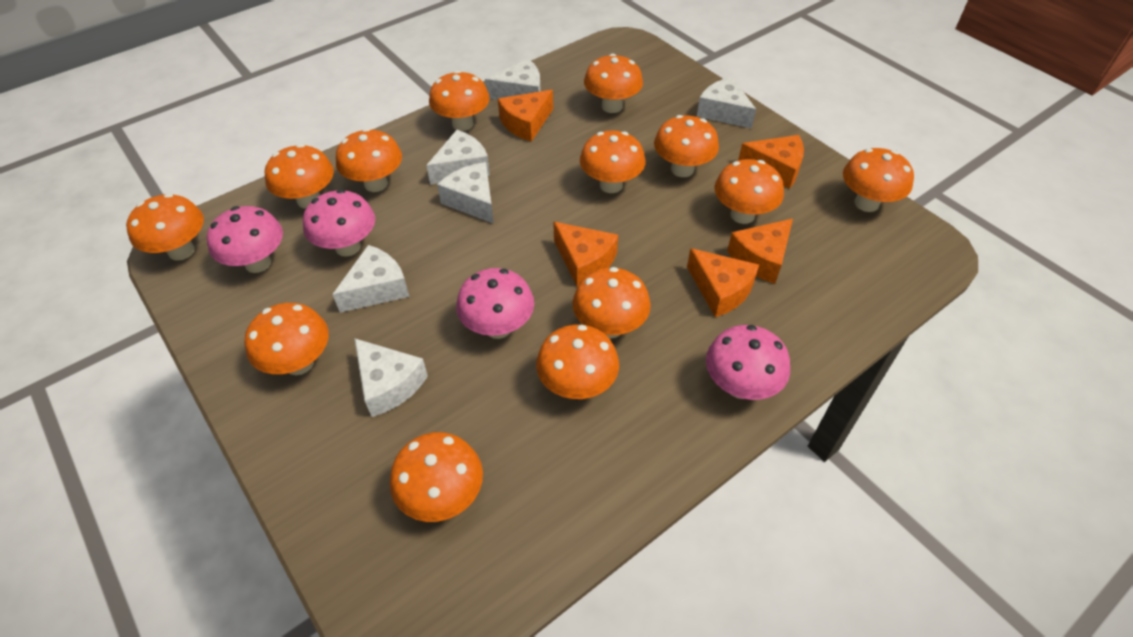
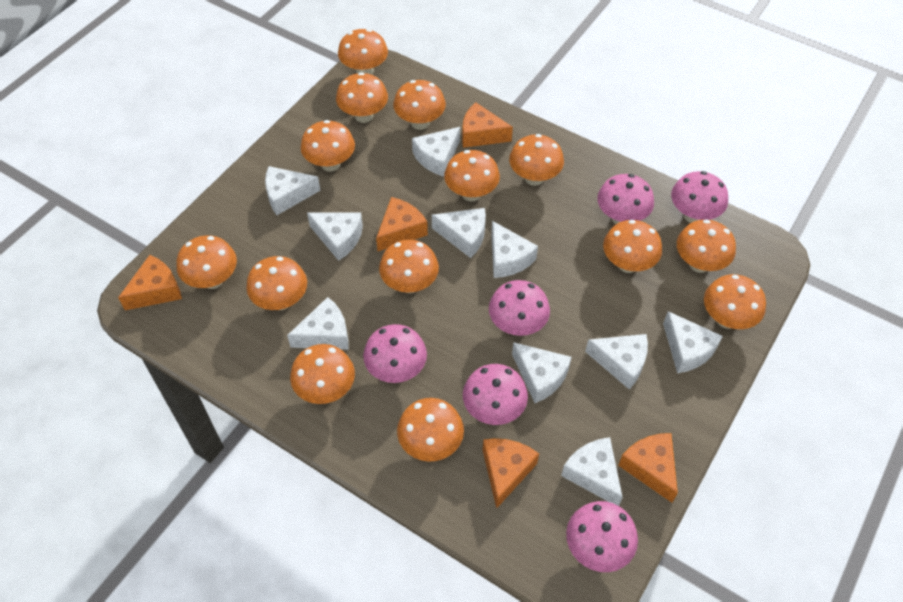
orange mushroom: 13 -> 14
pink mushroom: 4 -> 6
white cheese: 6 -> 10

